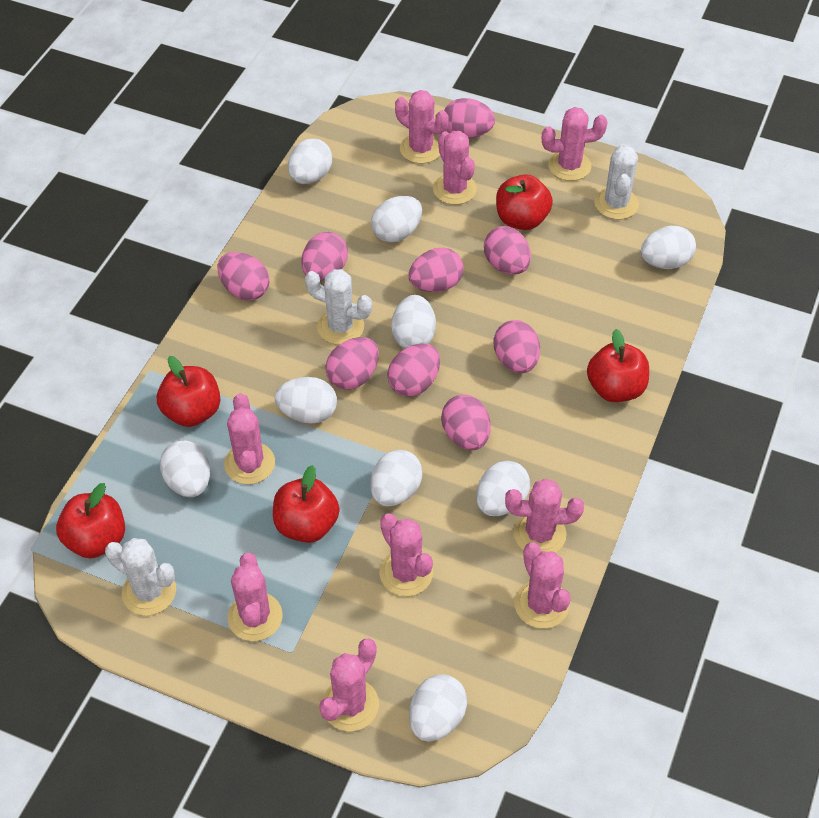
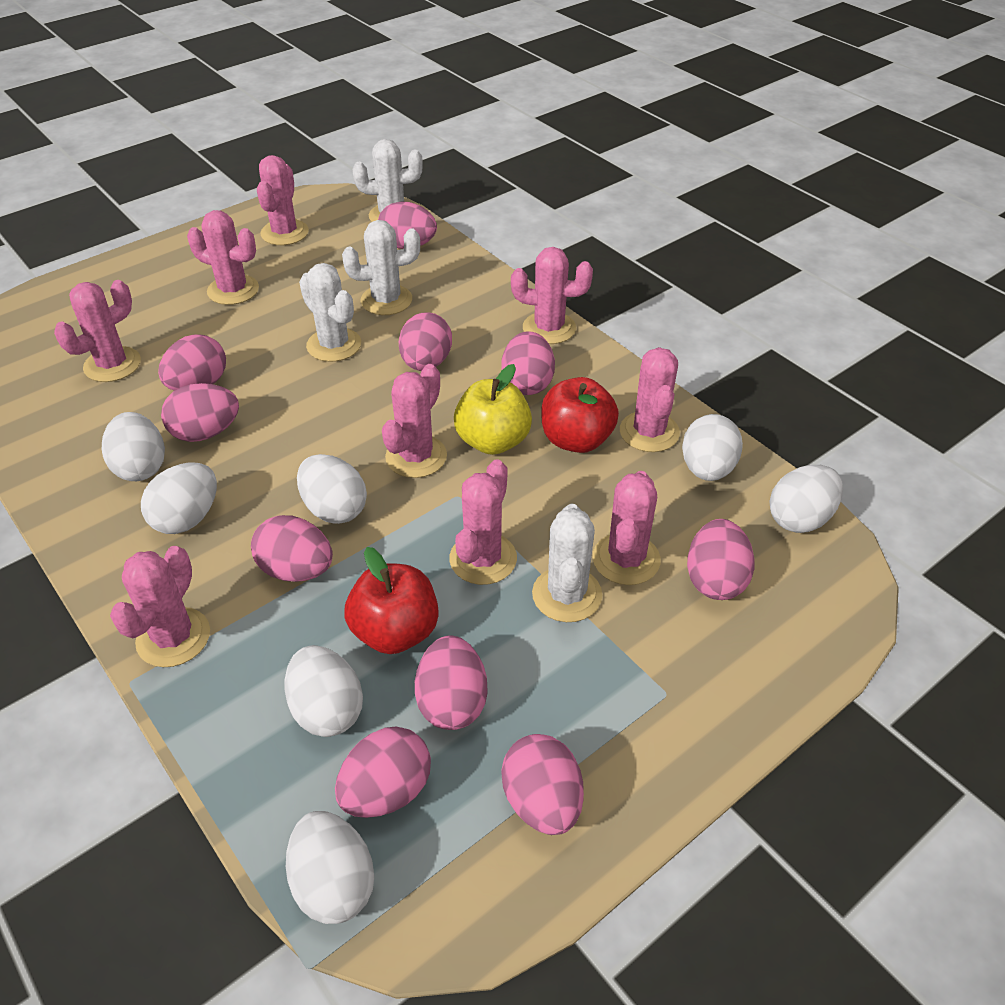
pink egg: 9 -> 10
red apple: 5 -> 2
white cactus: 3 -> 4
white egg: 9 -> 7
yellow apple: 0 -> 1

